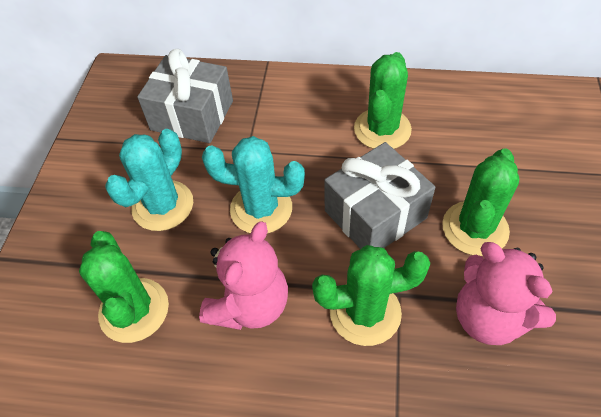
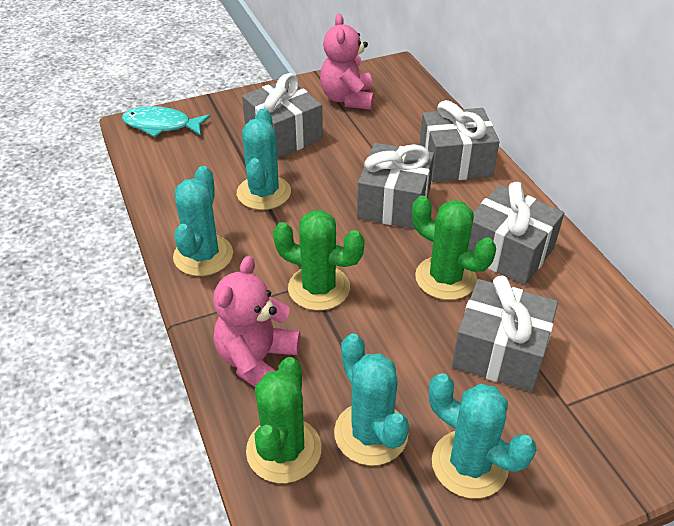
green cactus: 4 -> 3
grey gift: 2 -> 5
turquoise cactus: 2 -> 4
turquoise fish: 0 -> 1

